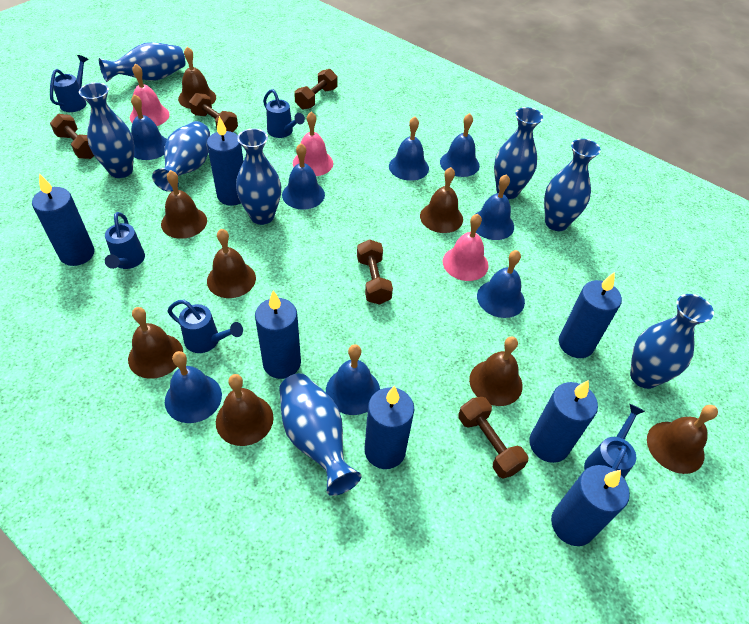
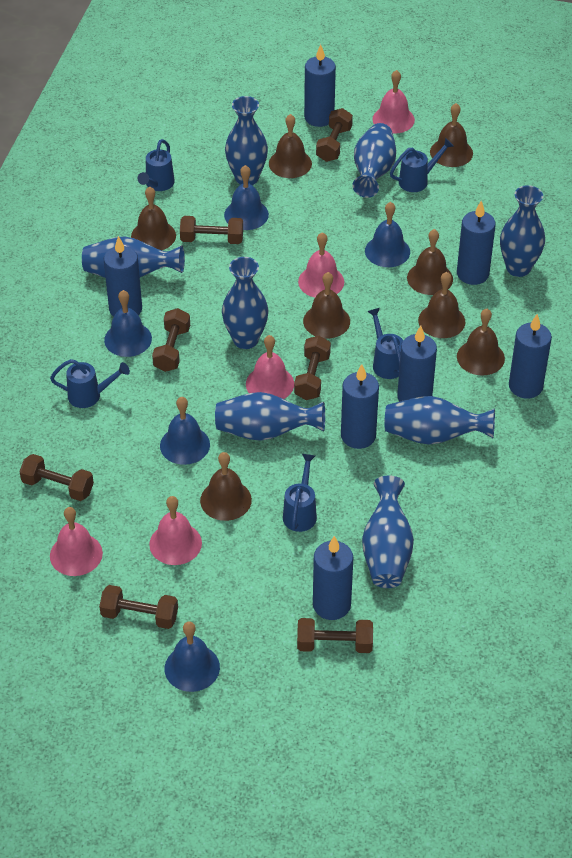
blue bell: 8 -> 5
brown dumbbell: 5 -> 7
pink bell: 3 -> 5

